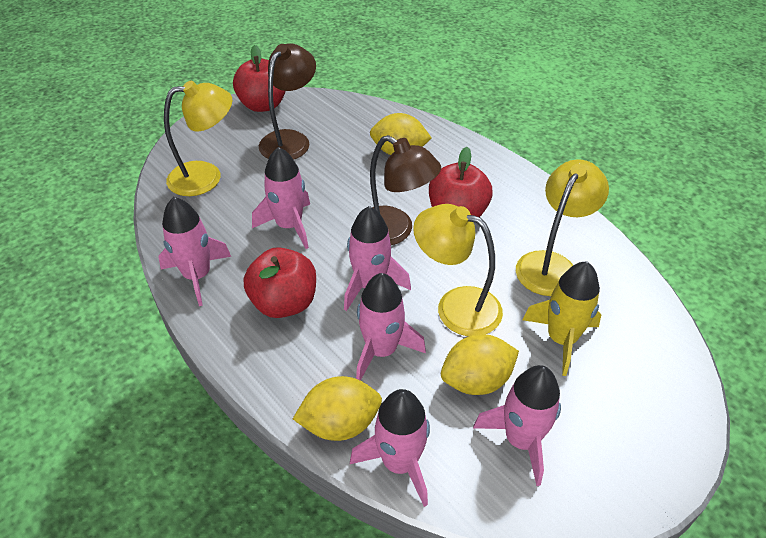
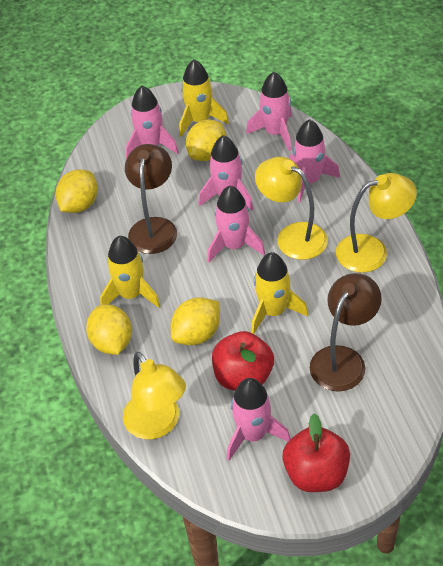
red apple: 3 -> 2
yellow lemon: 3 -> 4
yellow rocket: 1 -> 3

